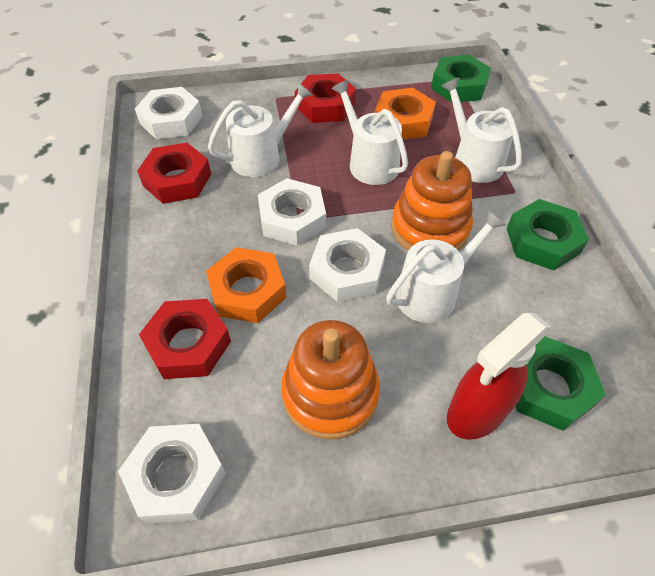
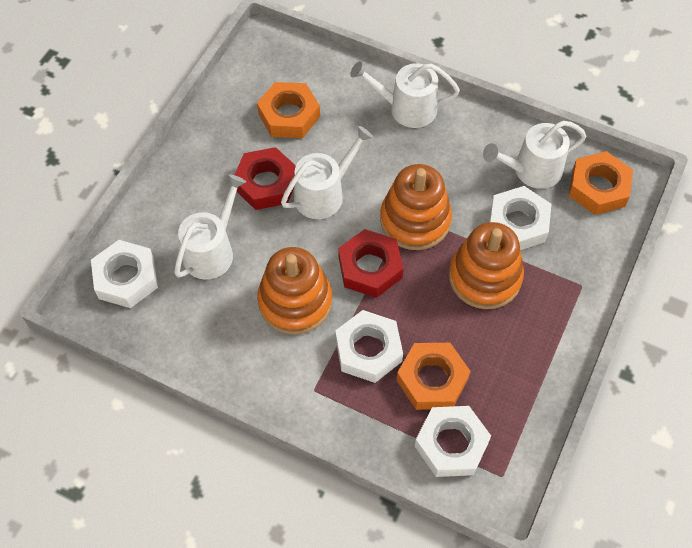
green nut: 3 -> 0
orange nut: 2 -> 3
orange stacking toy: 2 -> 3
red nut: 3 -> 2
red spray bottle: 1 -> 0

